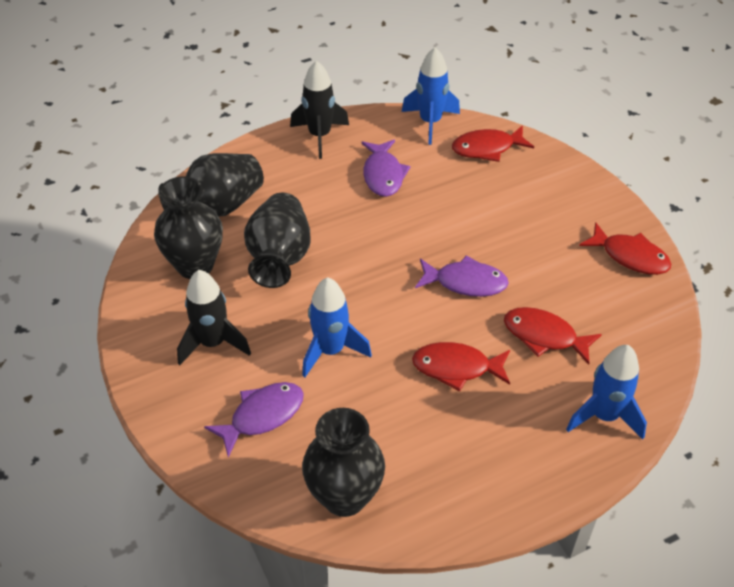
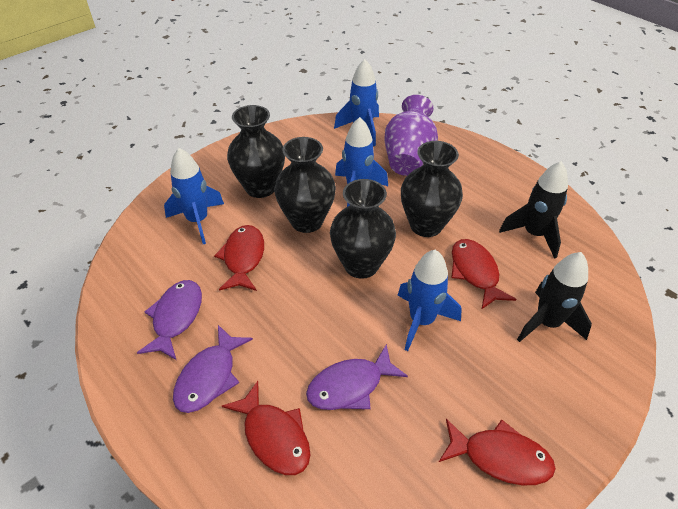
blue rocket: 3 -> 4
purple vase: 0 -> 1

